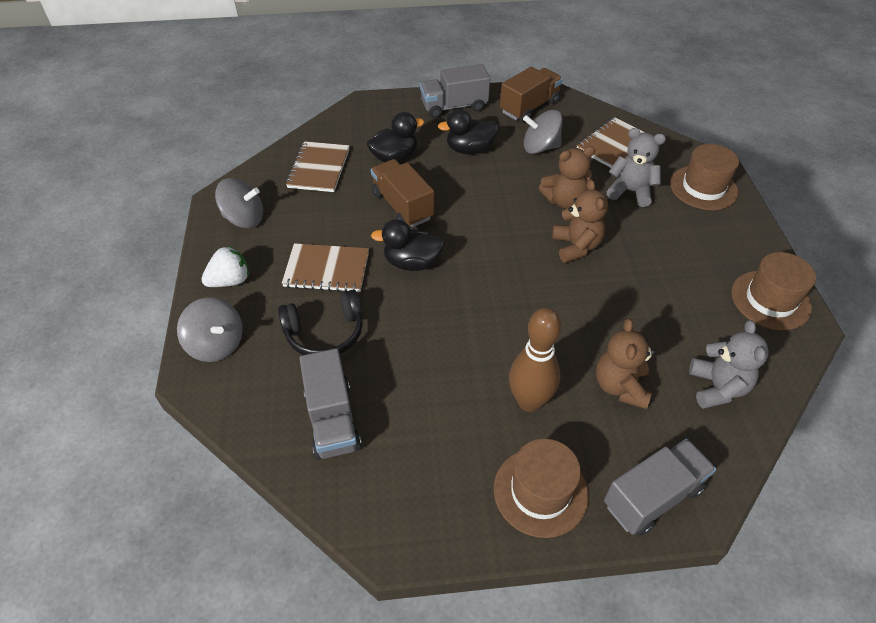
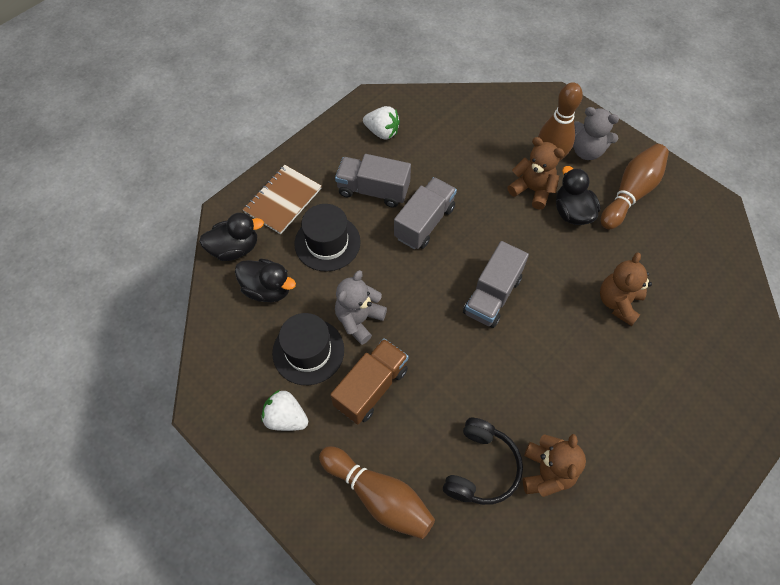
black hat: 0 -> 2
brown bowling pin: 1 -> 3
brown hat: 3 -> 0
brown notebook: 3 -> 1
brown truck: 2 -> 1
grey spinning top: 3 -> 0
white strawberry: 1 -> 2

